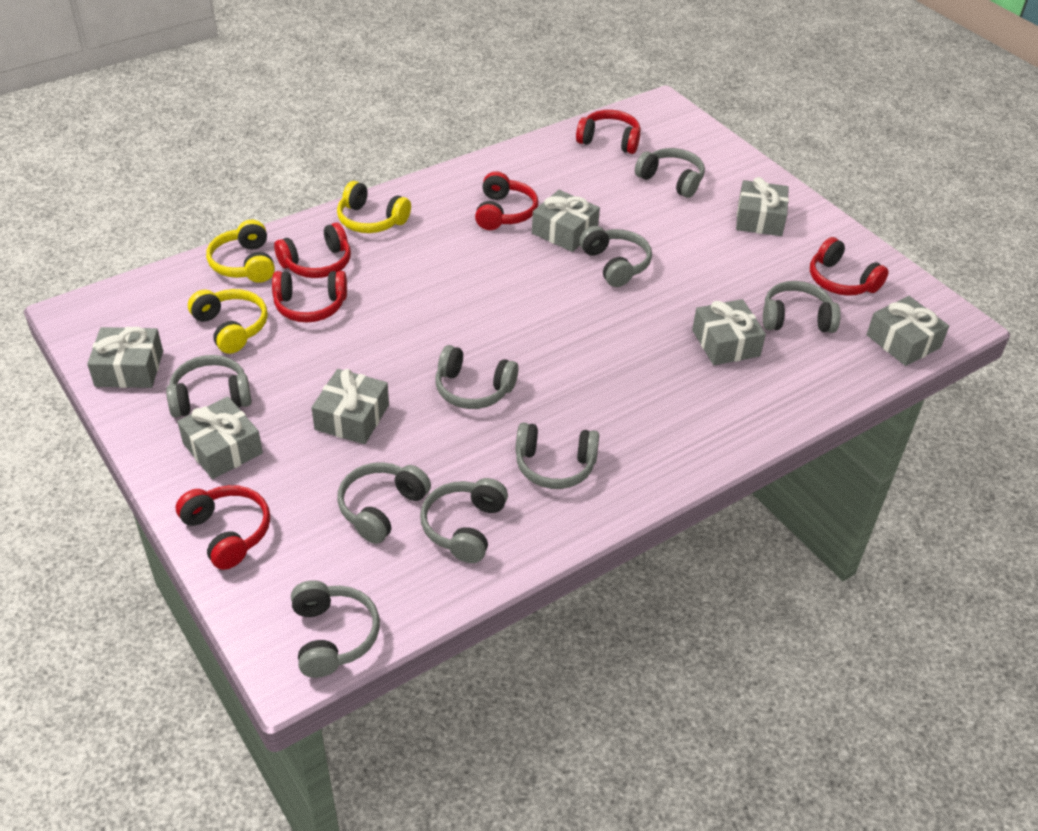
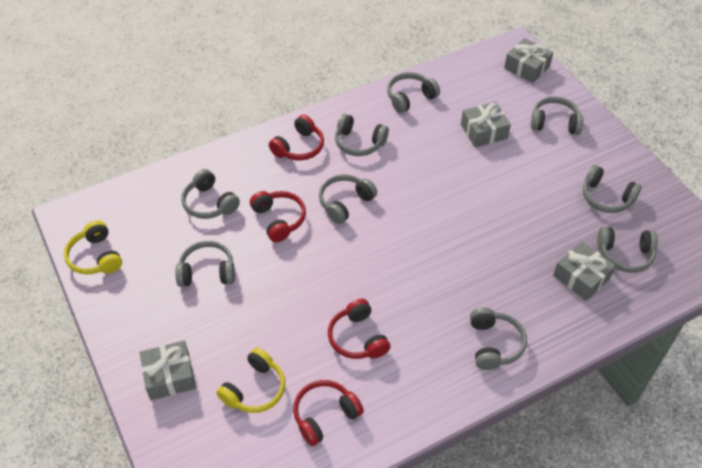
grey gift: 7 -> 4
red headphones: 6 -> 4
yellow headphones: 3 -> 2

